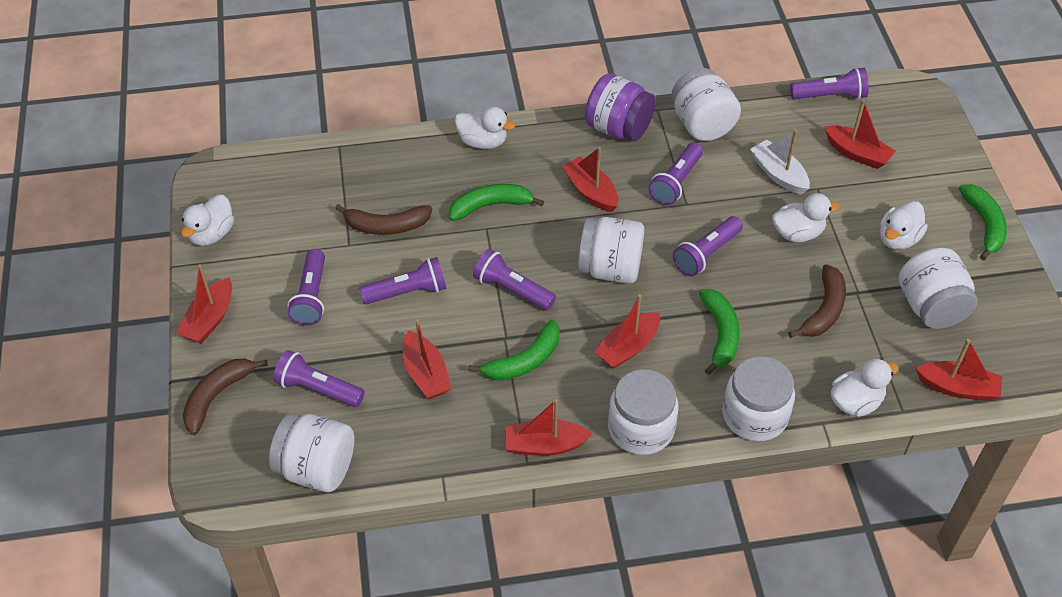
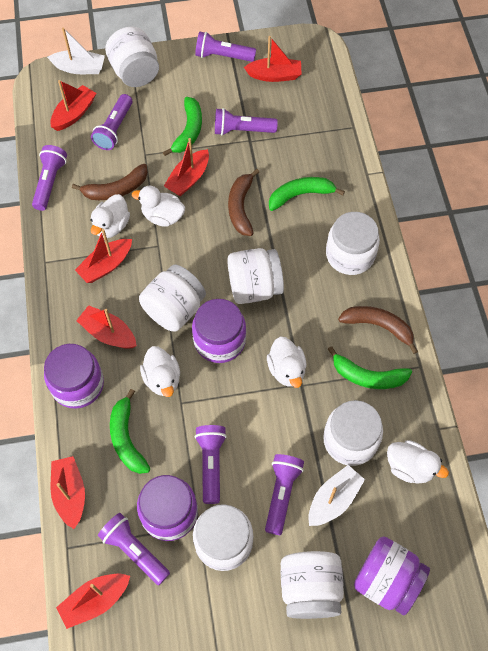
purple jar: 1 -> 4
white boat: 1 -> 2
white jar: 6 -> 7

